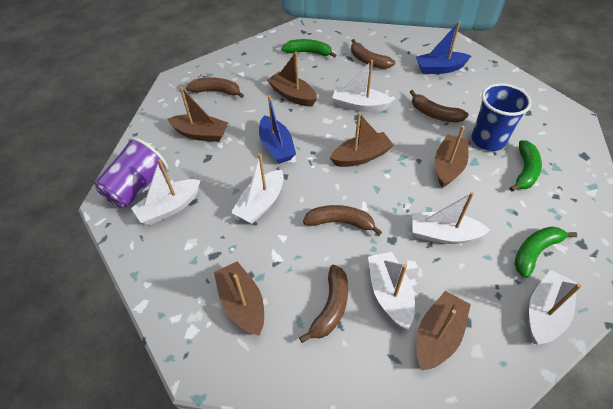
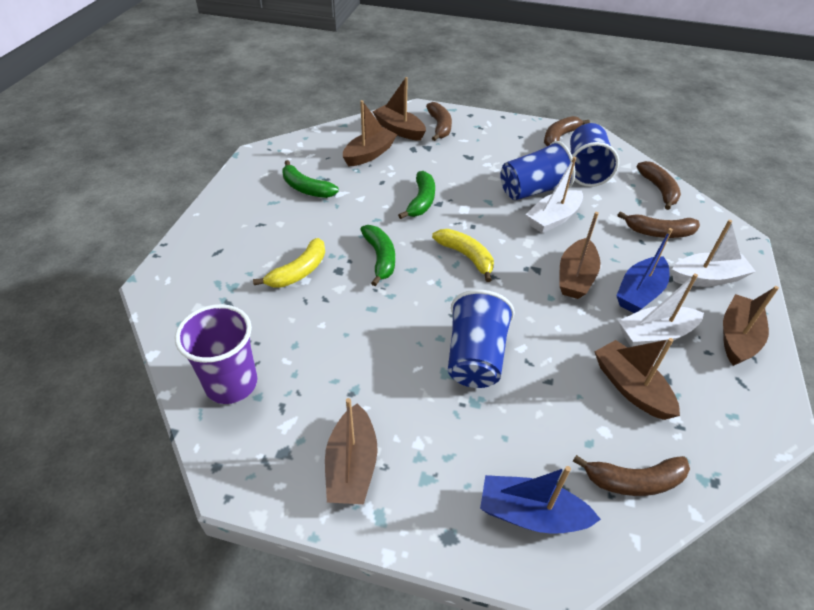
blue cup: 1 -> 3
white boat: 6 -> 3
yellow banana: 0 -> 2

